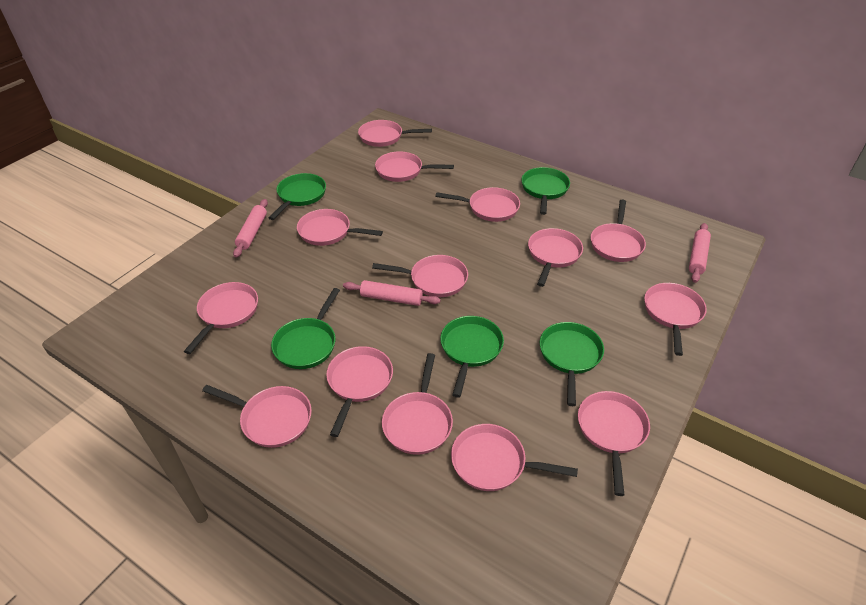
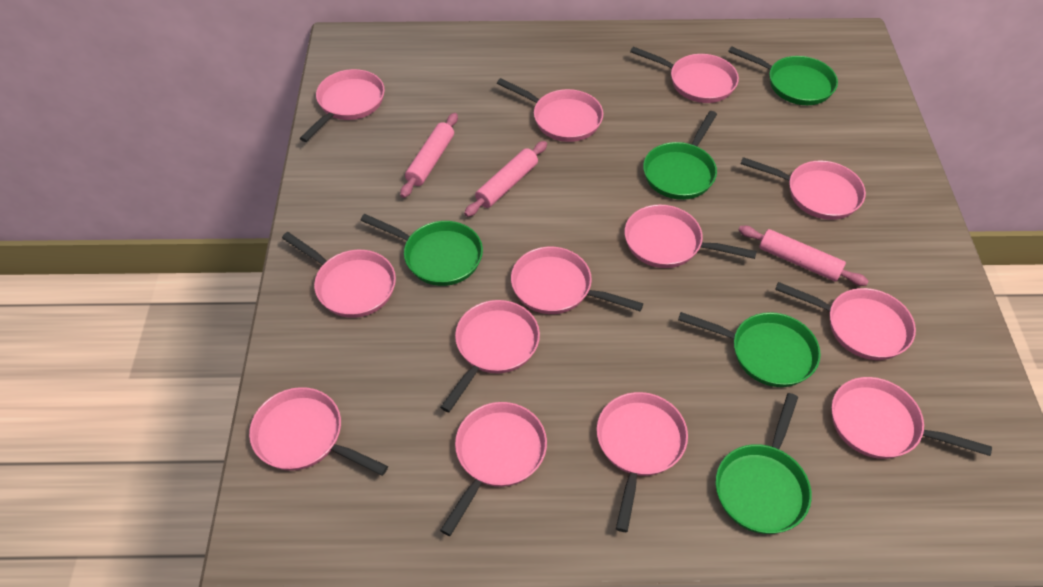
pink pan: 14 -> 13

